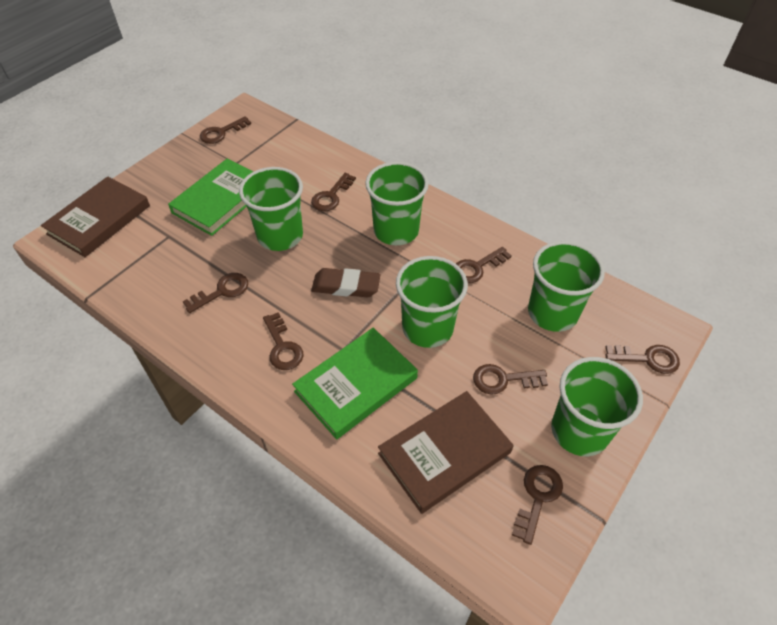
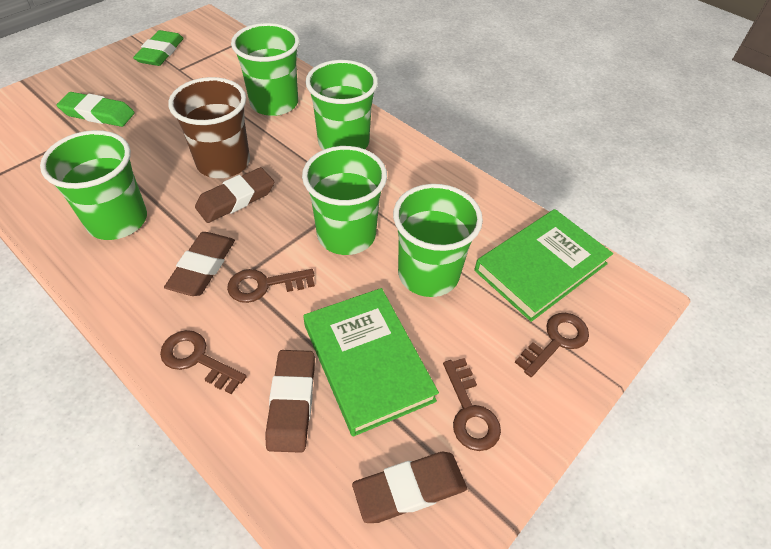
brown book: 2 -> 0
brown cup: 0 -> 1
brown eraser: 1 -> 4
brown key: 8 -> 4
green eraser: 0 -> 2

